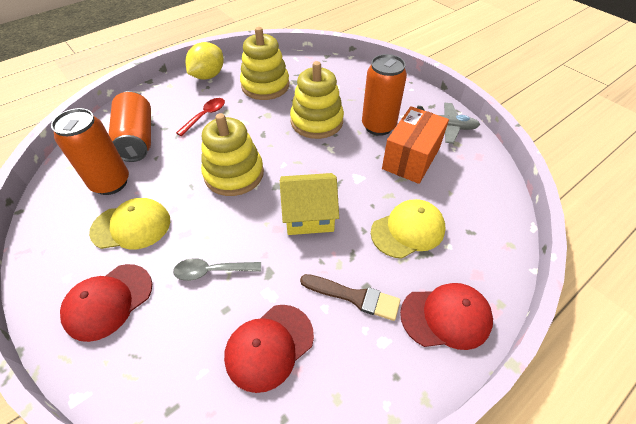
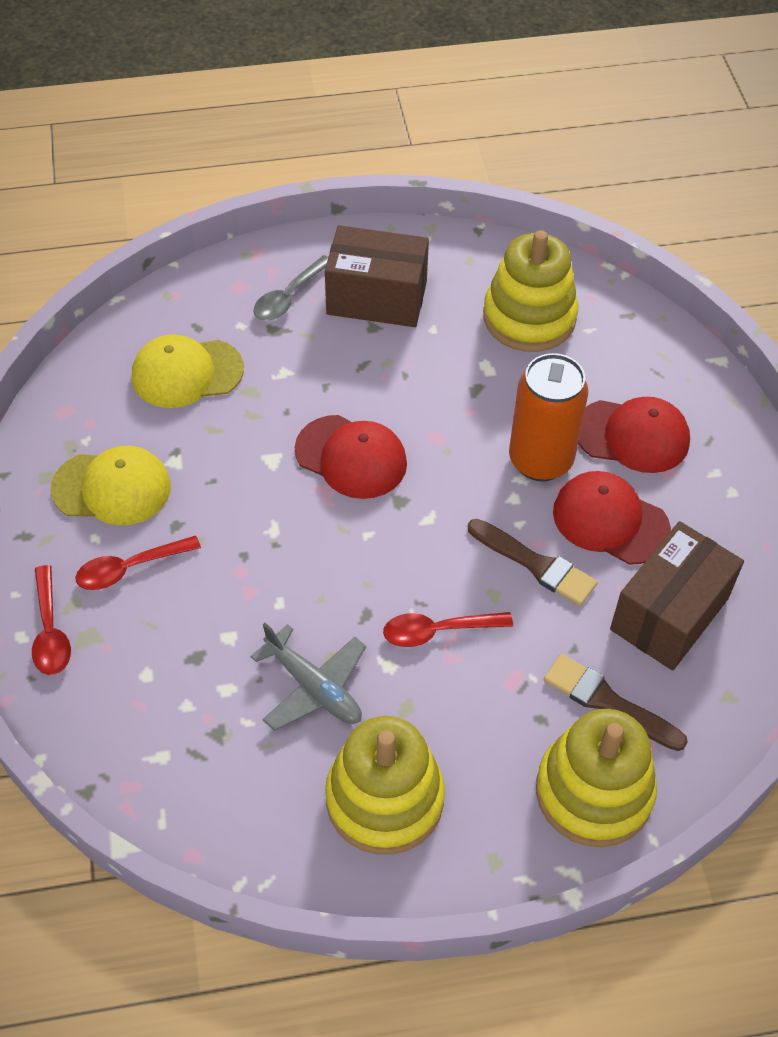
brown box: 0 -> 2
brown brush: 1 -> 2
orange box: 1 -> 0
orange can: 3 -> 1
red spoon: 1 -> 3
yellow house: 1 -> 0
yellow lemon: 1 -> 0

